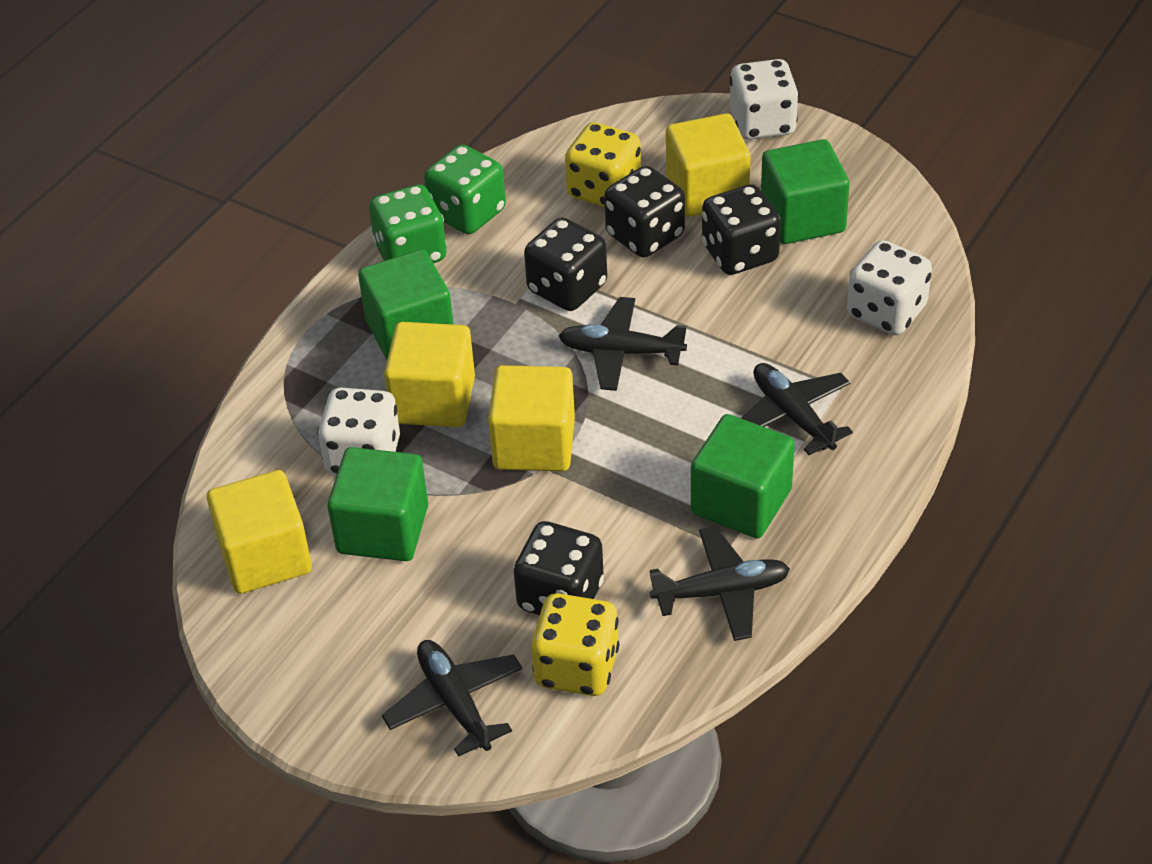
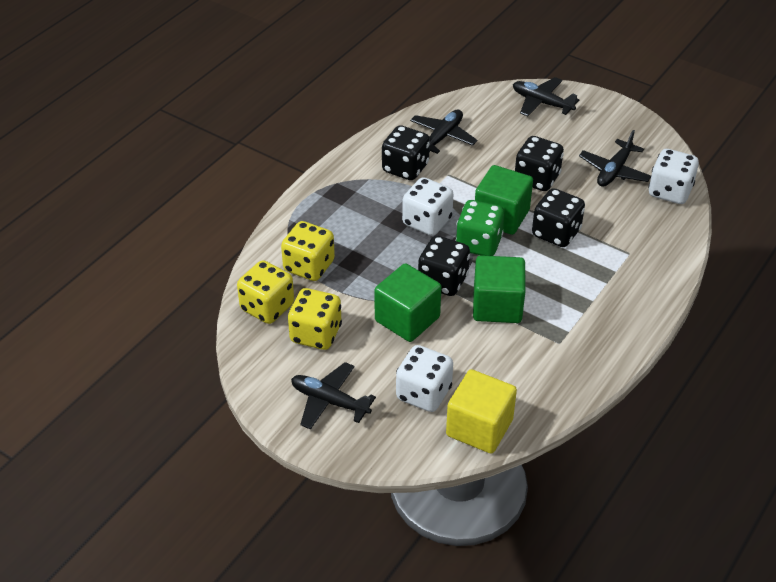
green cube: 4 -> 3
green dice: 2 -> 1
yellow cube: 4 -> 1
yellow dice: 2 -> 3

